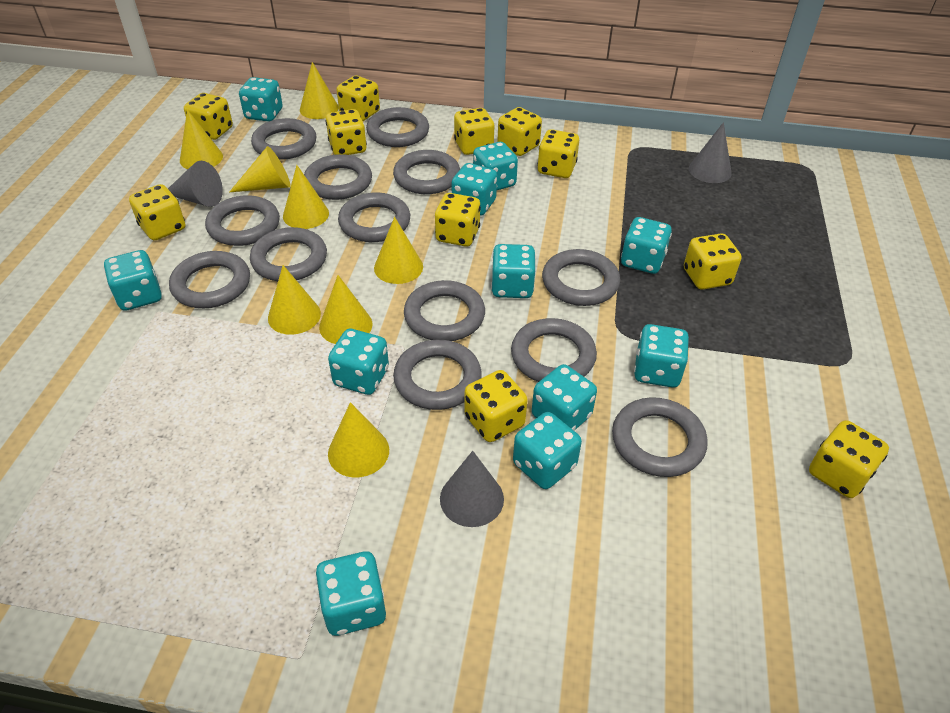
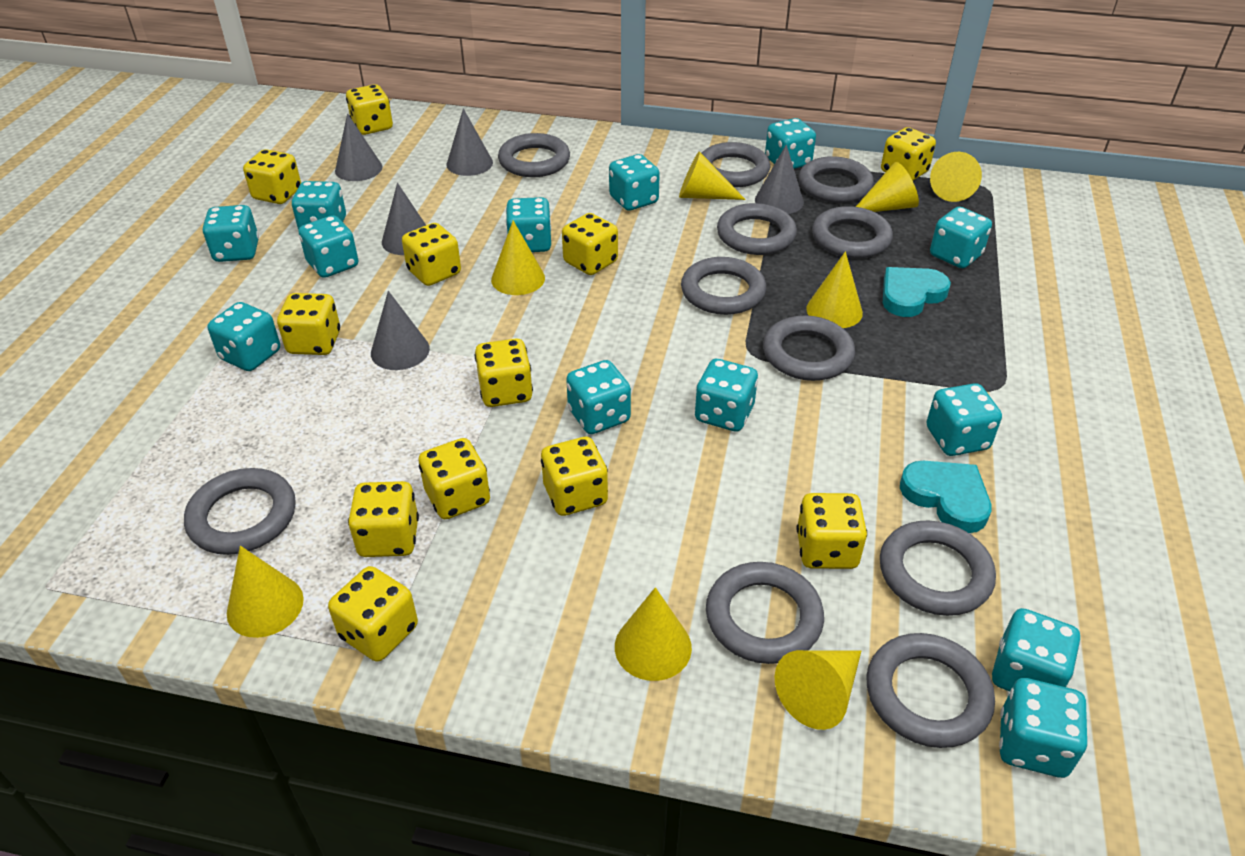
grey cone: 3 -> 5
grey ring: 13 -> 11
turquoise dice: 11 -> 13
turquoise heart: 0 -> 2
yellow dice: 11 -> 12

